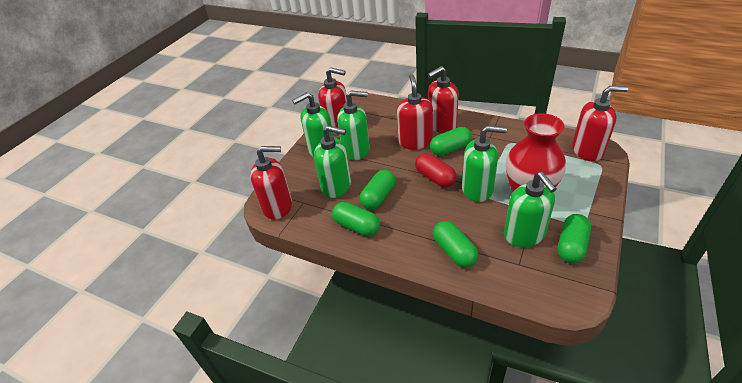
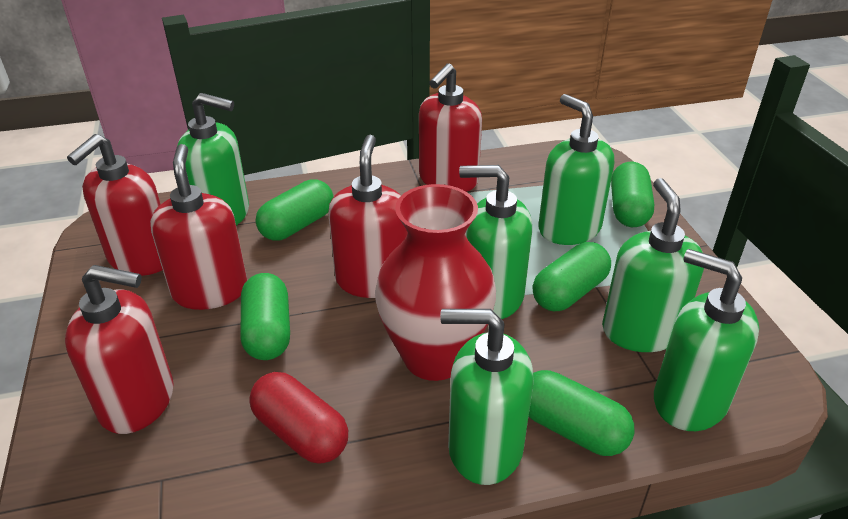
green soap dispenser: 5 -> 6

